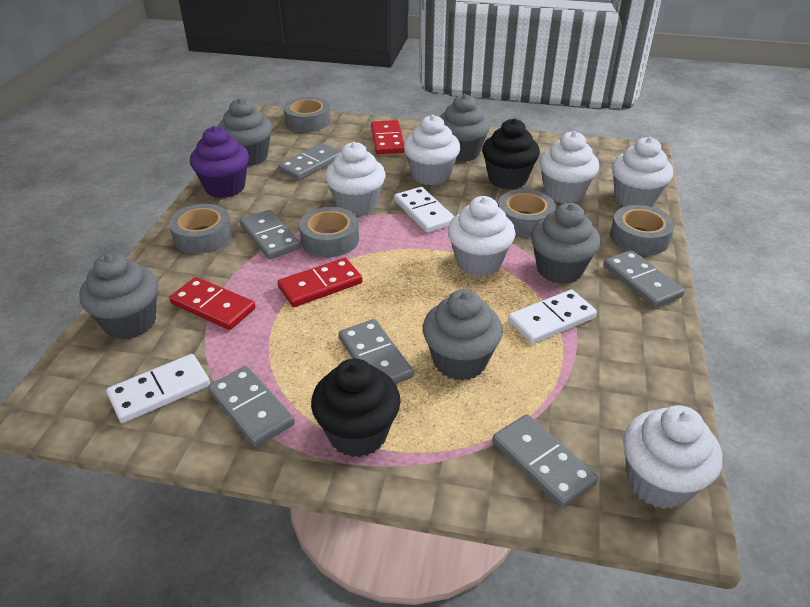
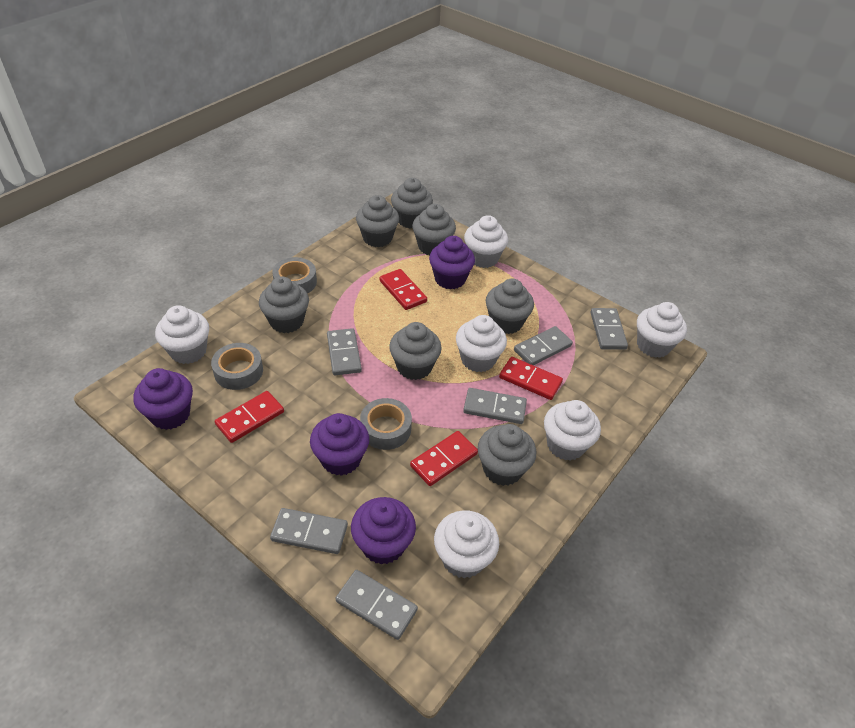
black cupcake: 2 -> 0
grey cupcake: 5 -> 7
grey tape: 5 -> 3
purple cupcake: 1 -> 4
red domino: 3 -> 4
white domino: 3 -> 0

